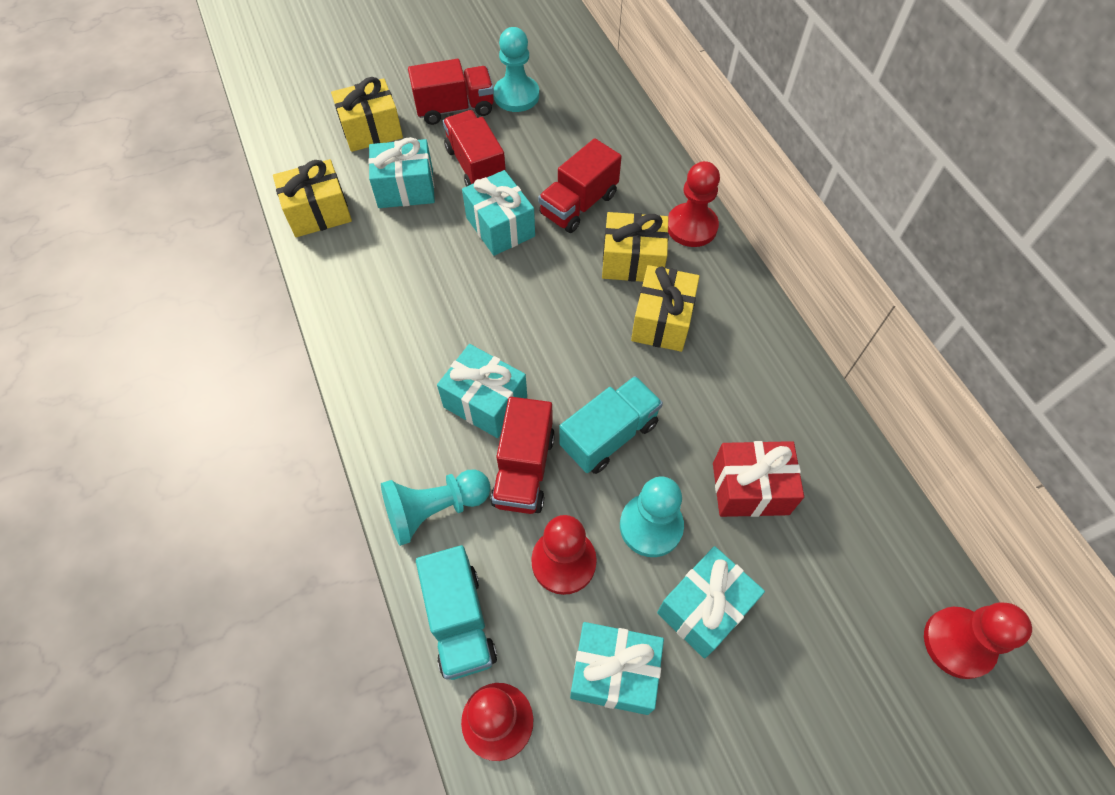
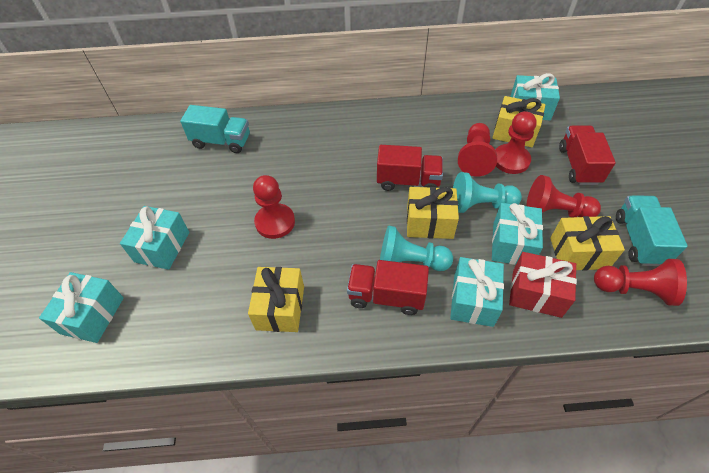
red pawn: 4 -> 5
red truck: 4 -> 3
turquoise pawn: 3 -> 2

